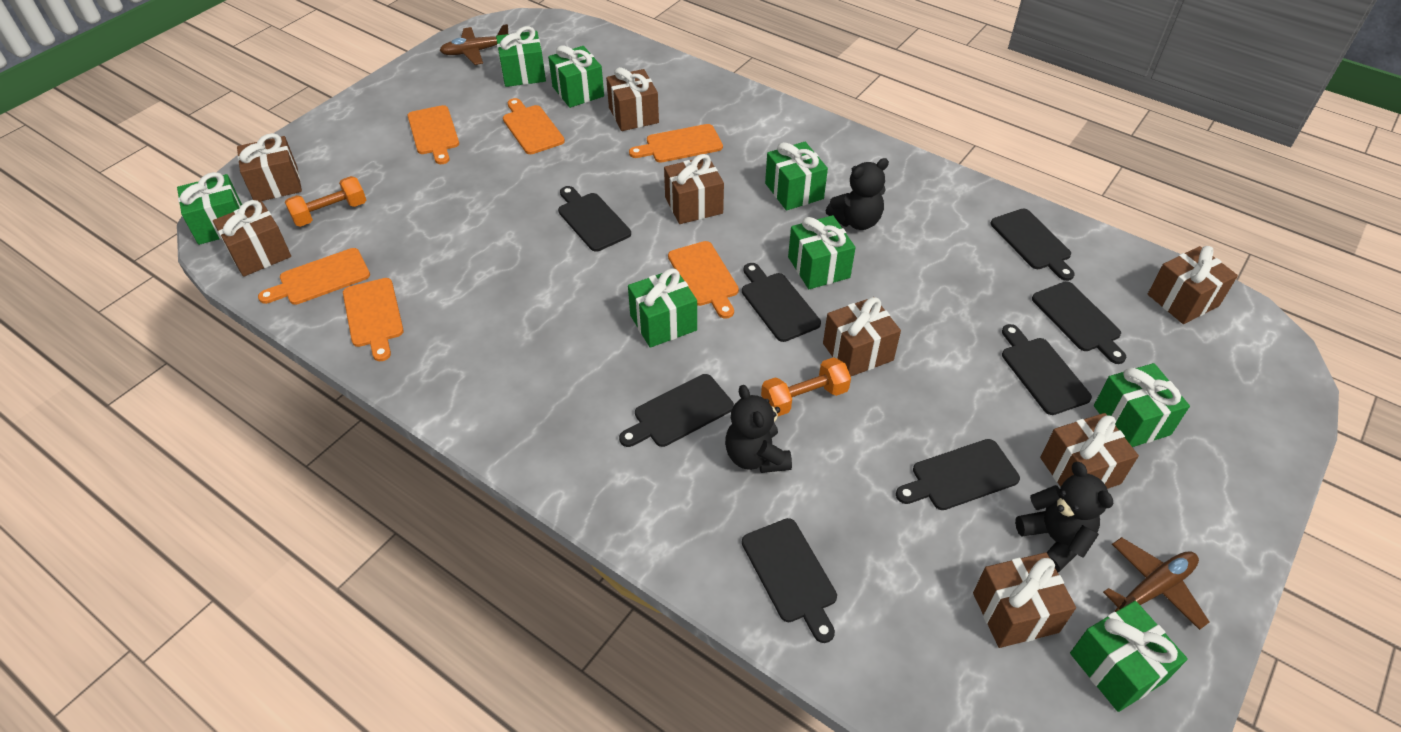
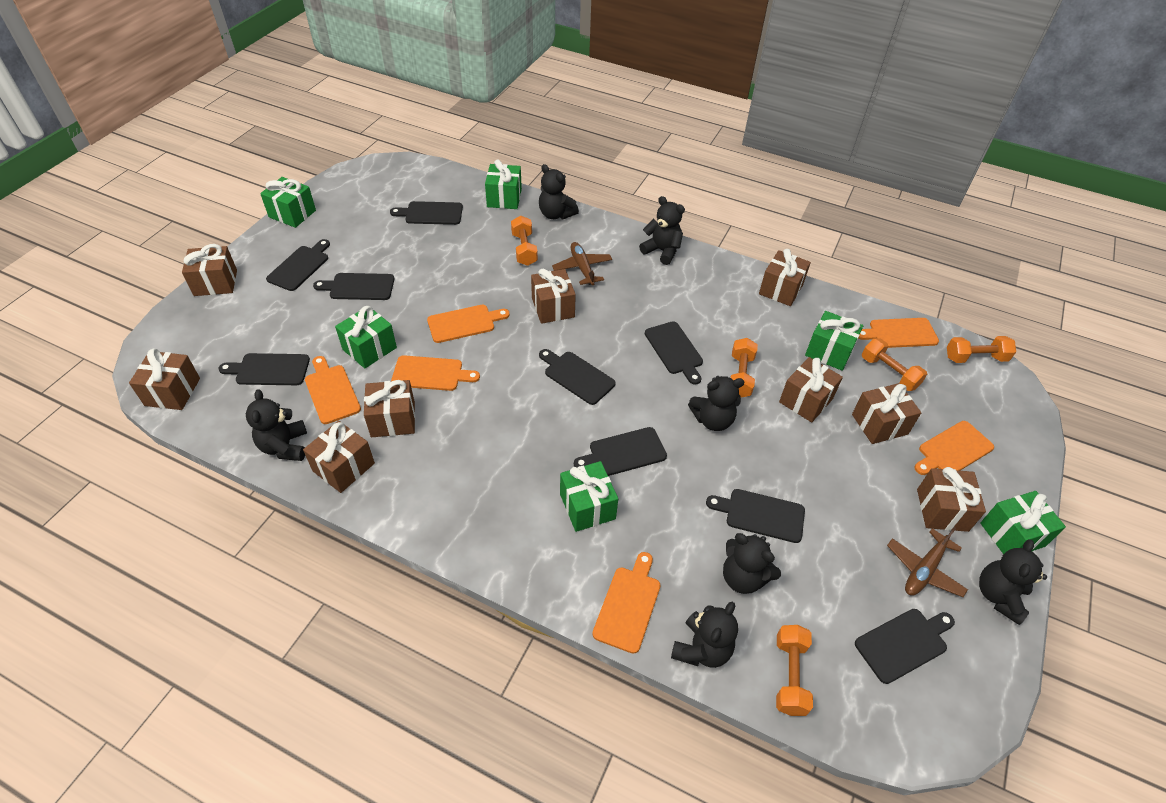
black cutting board: 8 -> 9
black teddy bear: 3 -> 7
brown gift: 8 -> 9
green gift: 8 -> 6
orange dumbbell: 2 -> 5

